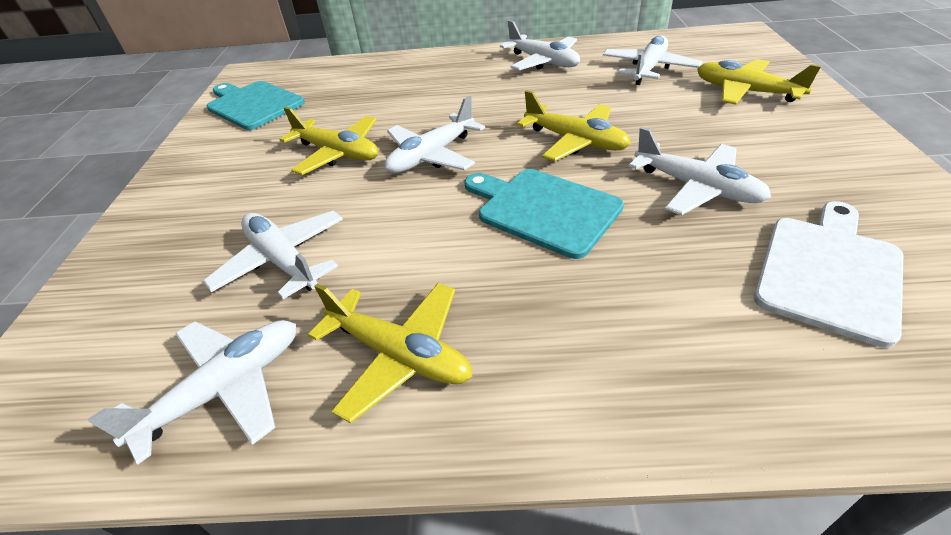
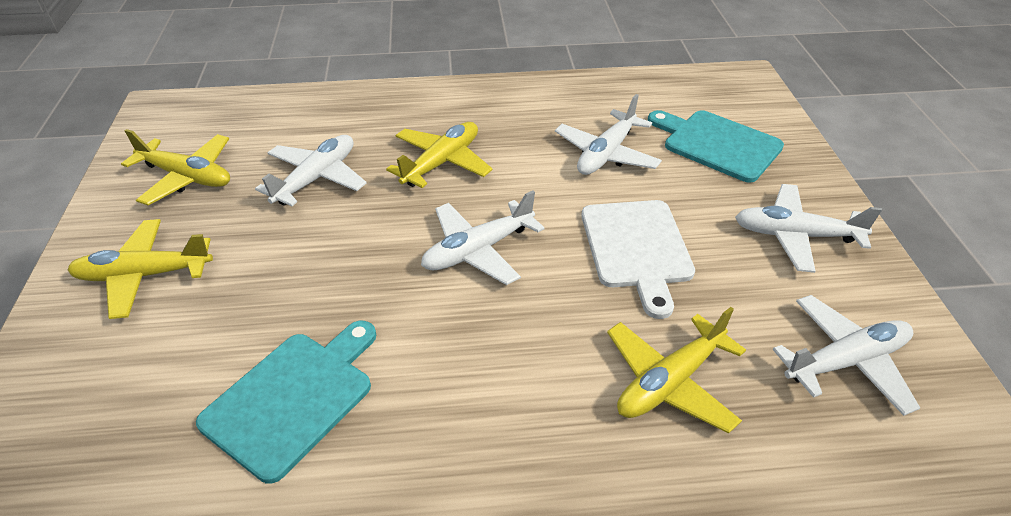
white plane: 6 -> 5

